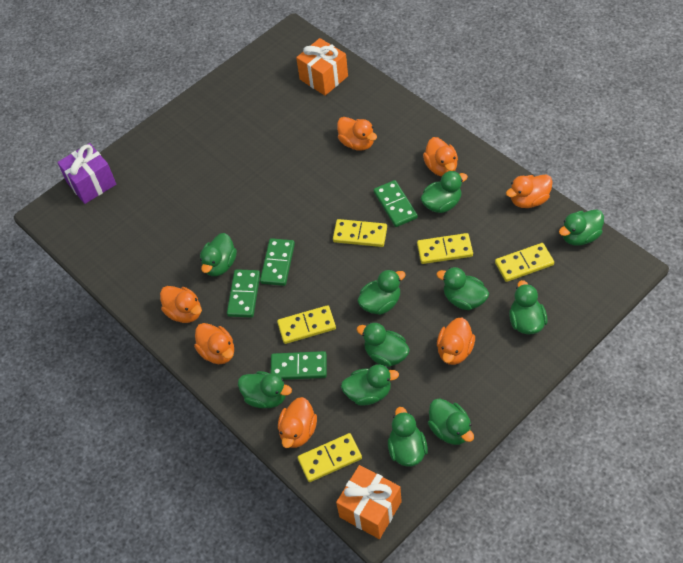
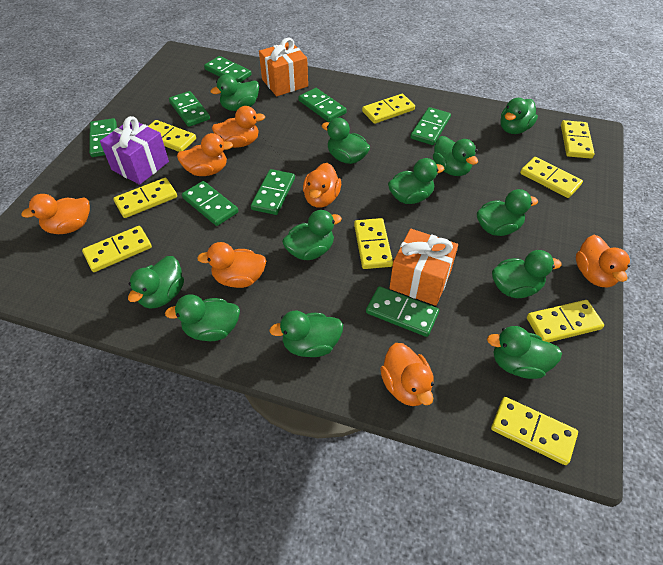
green domino: 4 -> 8
green duck: 11 -> 12
yellow domino: 5 -> 9

